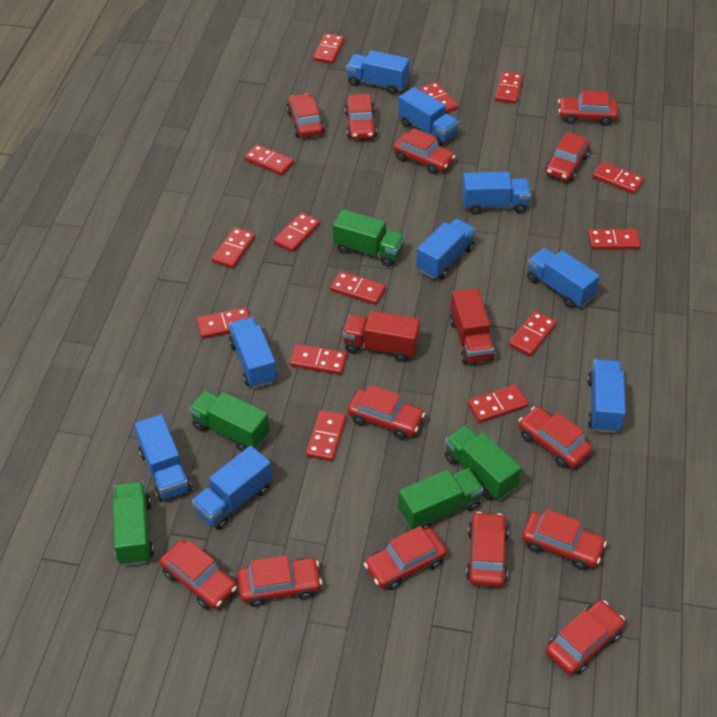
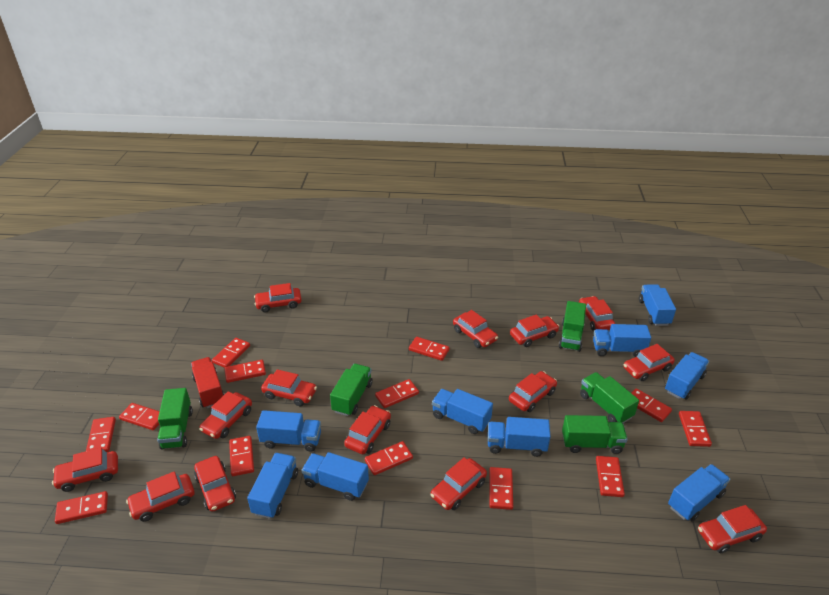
red car: 13 -> 14
red domino: 14 -> 13
red truck: 2 -> 1

